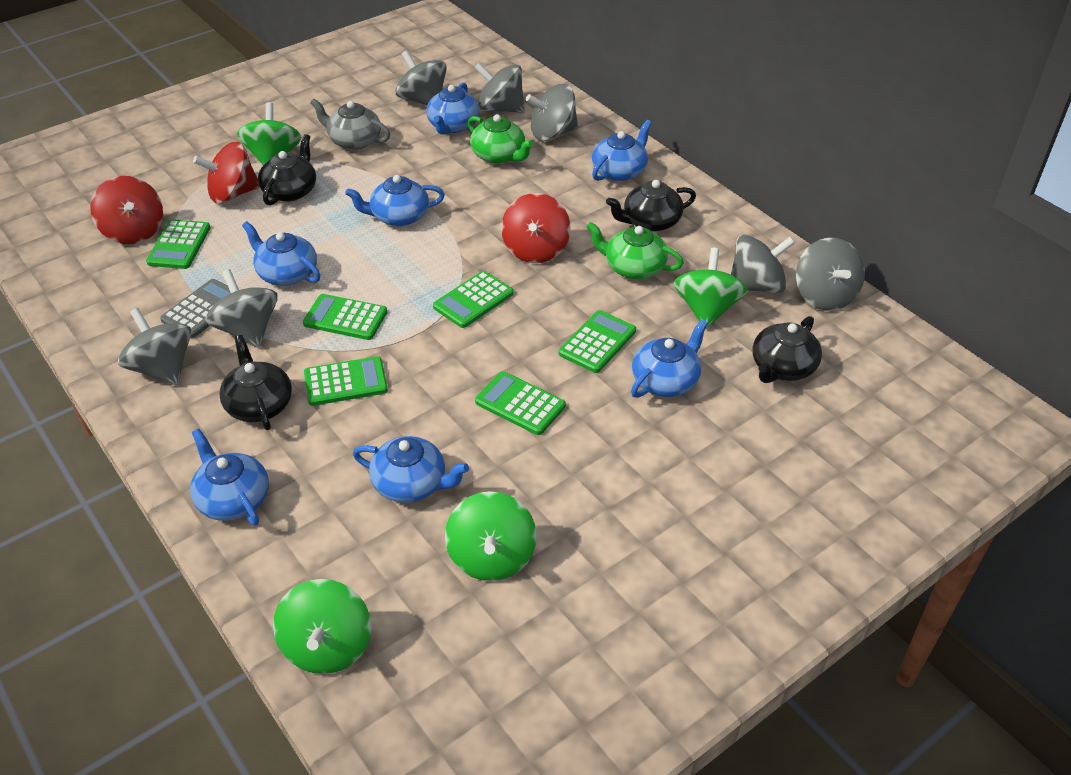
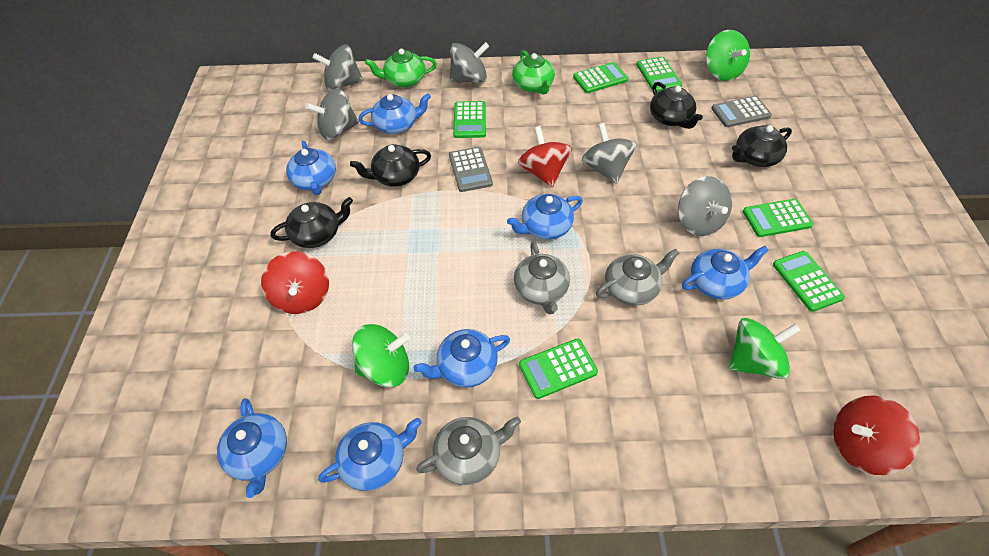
green spinning top: 4 -> 3
grey calculator: 1 -> 2
grey spinning top: 7 -> 5
grey teapot: 1 -> 3

